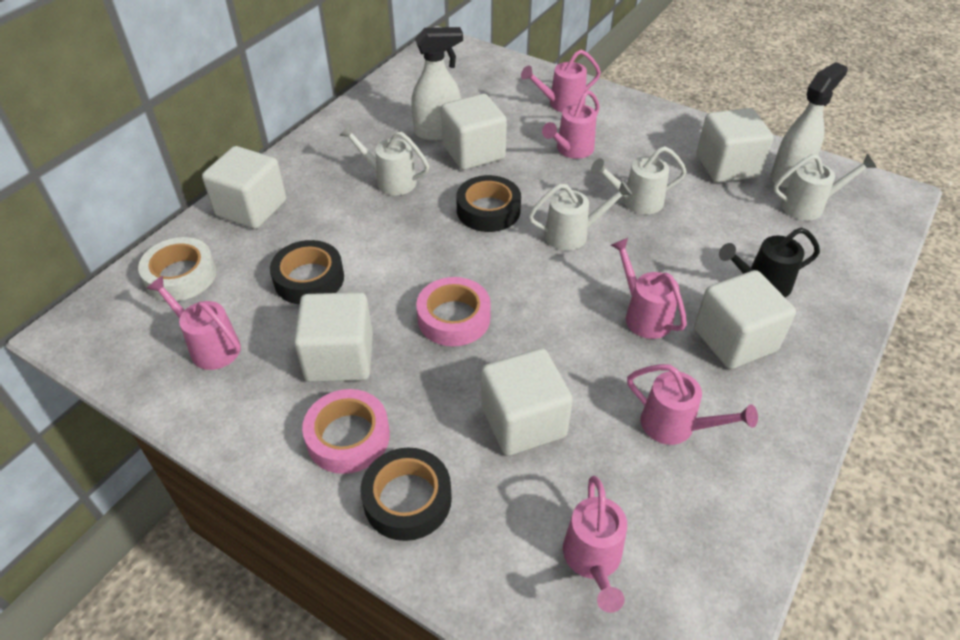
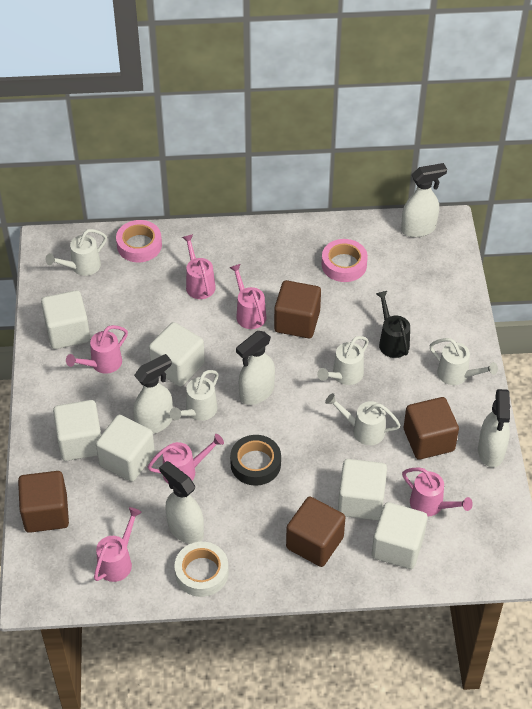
black tape: 3 -> 1
brown cube: 0 -> 4
white spray bottle: 2 -> 5
white watering can: 4 -> 5

